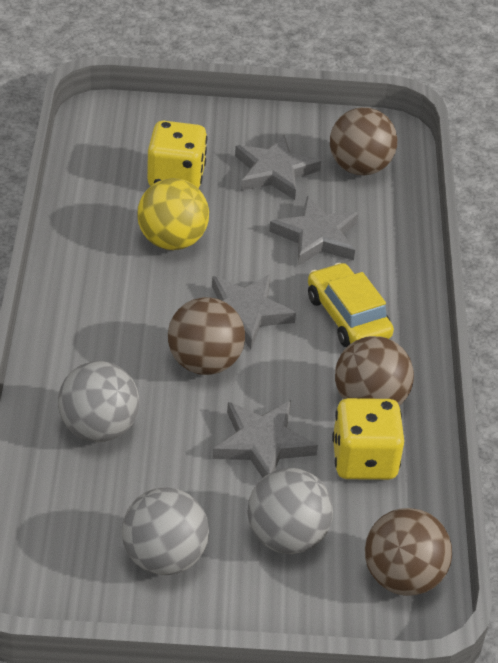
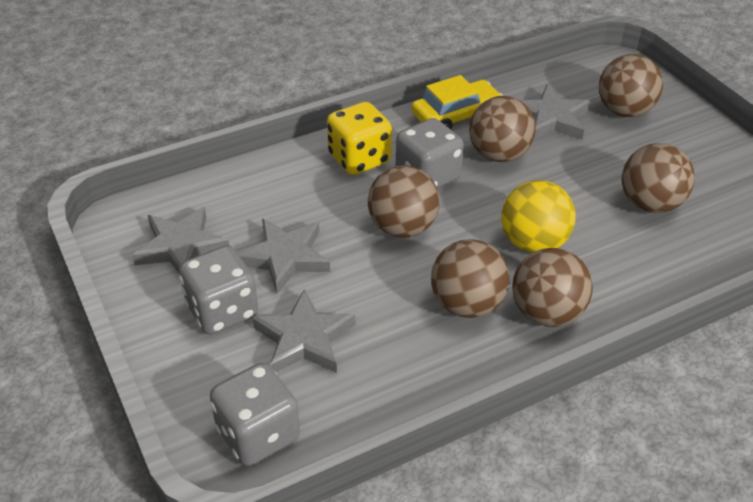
brown ball: 4 -> 6
grey ball: 3 -> 0
grey dice: 0 -> 3
yellow dice: 2 -> 1

